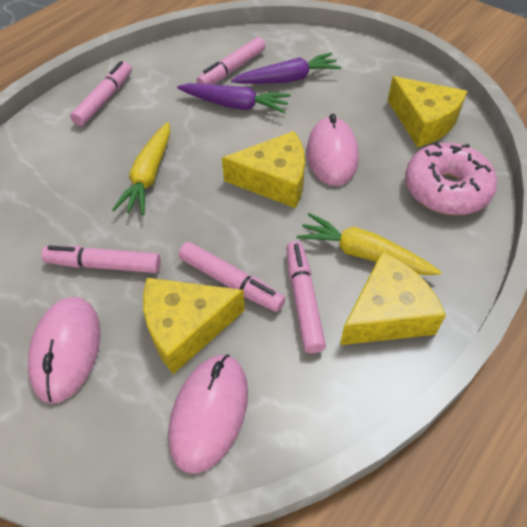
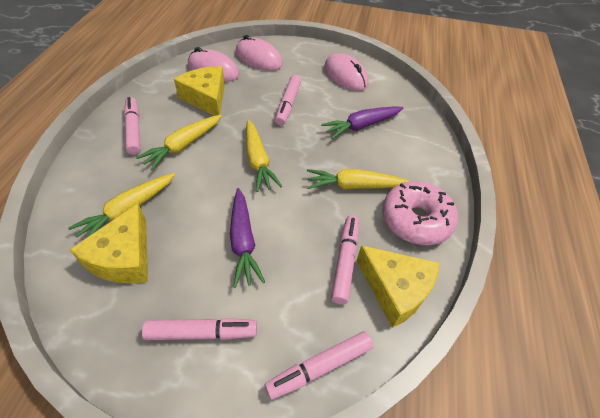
yellow carrot: 2 -> 4
yellow cheese: 4 -> 3

